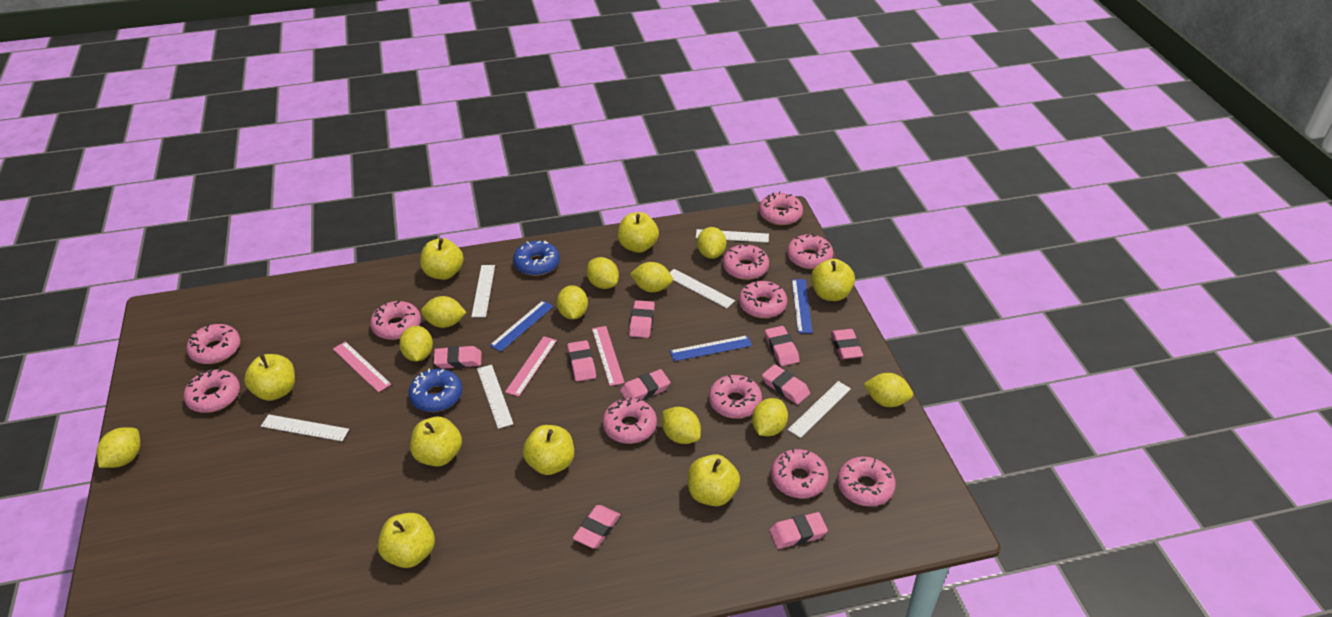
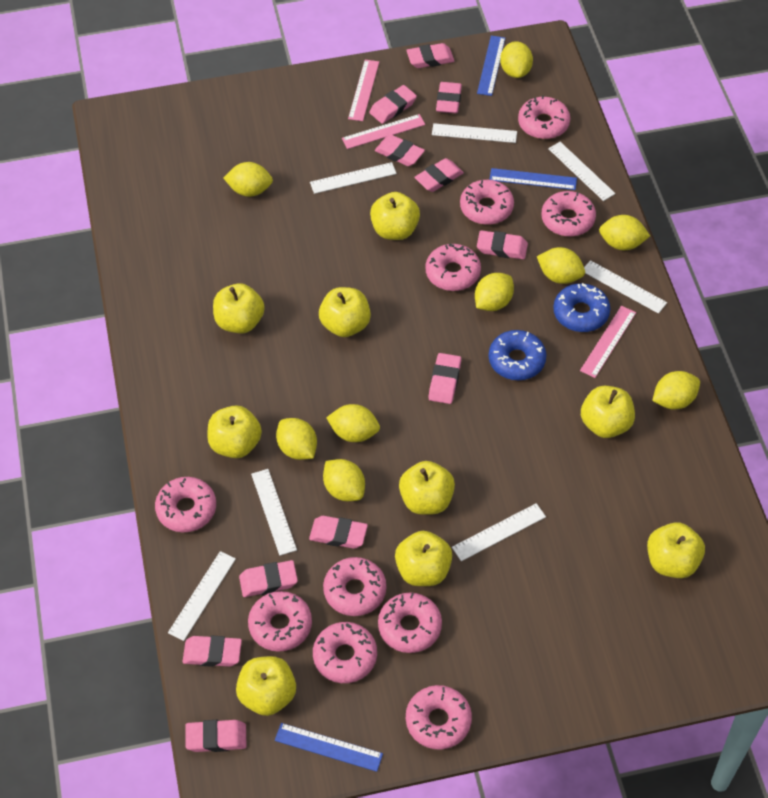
pink donut: 11 -> 10
pink eraser: 9 -> 11
white ruler: 6 -> 7
yellow apple: 8 -> 9
yellow lemon: 10 -> 9

